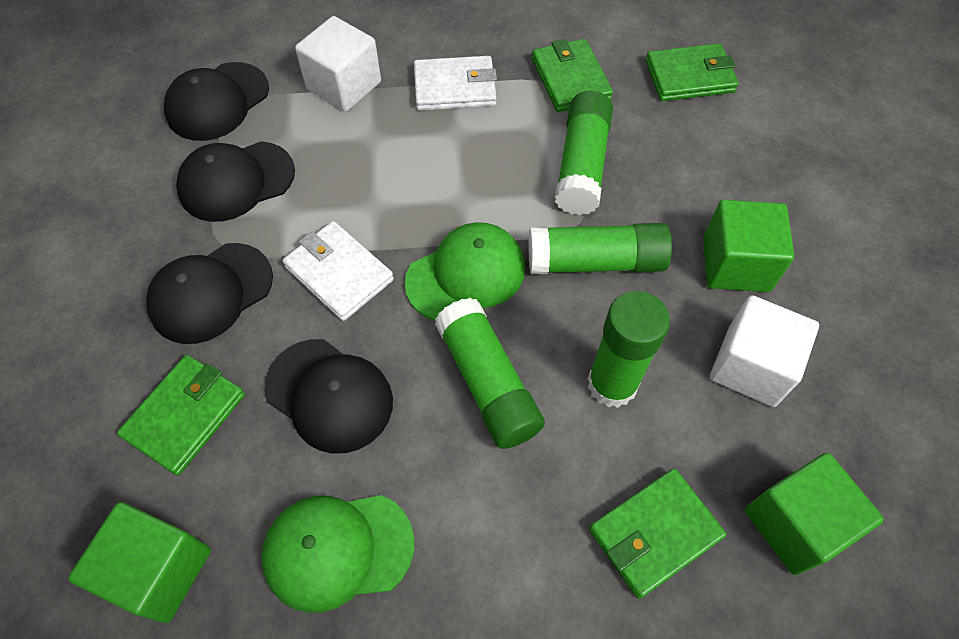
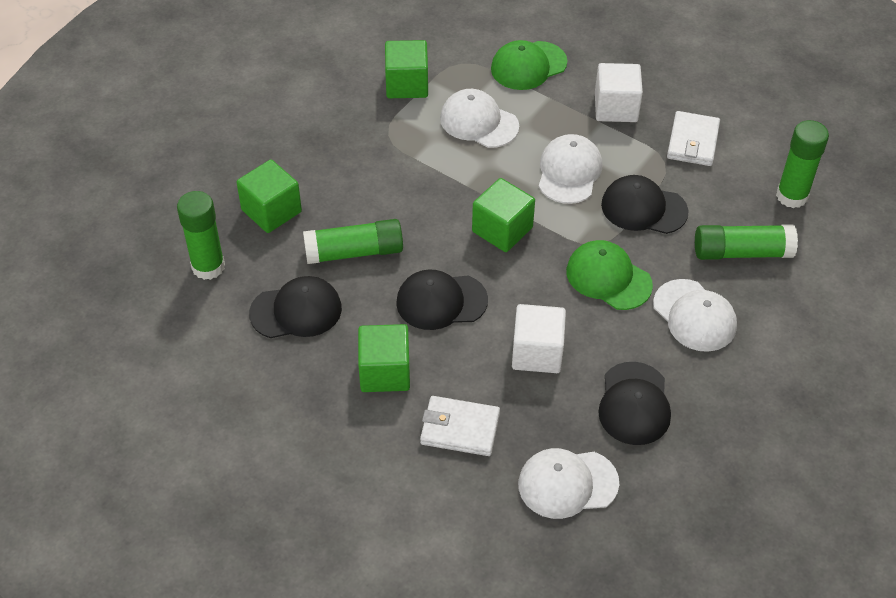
green cube: 3 -> 4
green wallet: 4 -> 0
white cap: 0 -> 4

